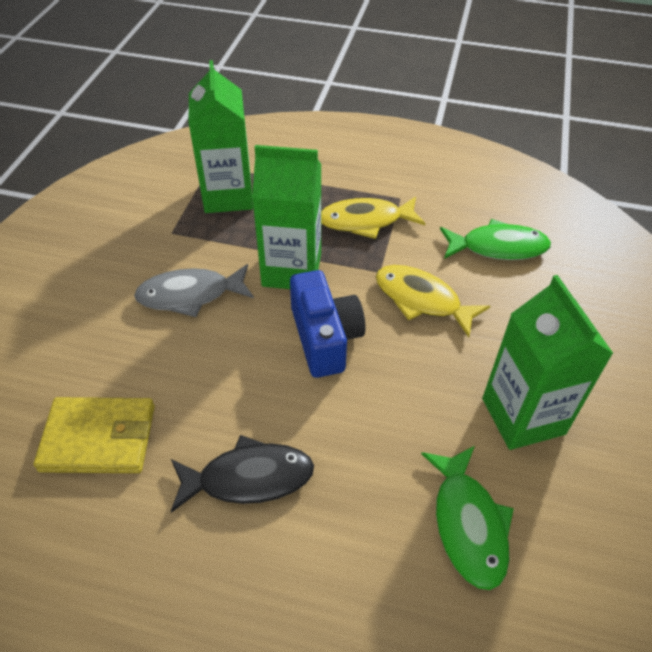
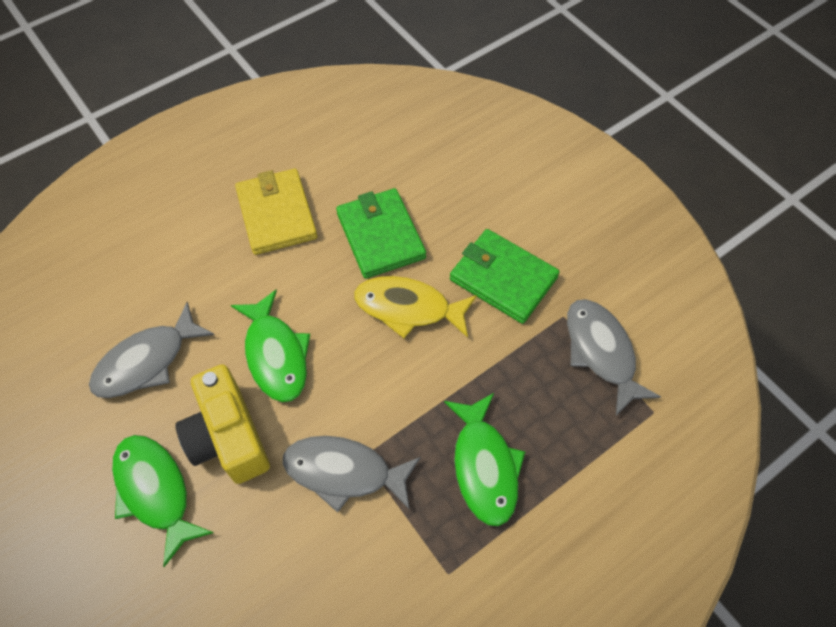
black fish: 1 -> 0
blue camera: 1 -> 0
green carton: 3 -> 0
green fish: 2 -> 3
green wallet: 0 -> 2
grey fish: 1 -> 3
yellow camera: 0 -> 1
yellow fish: 2 -> 1

